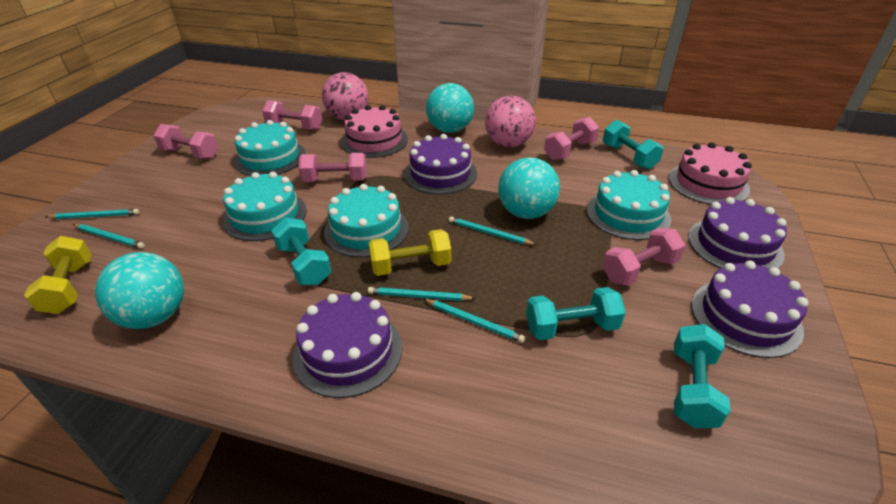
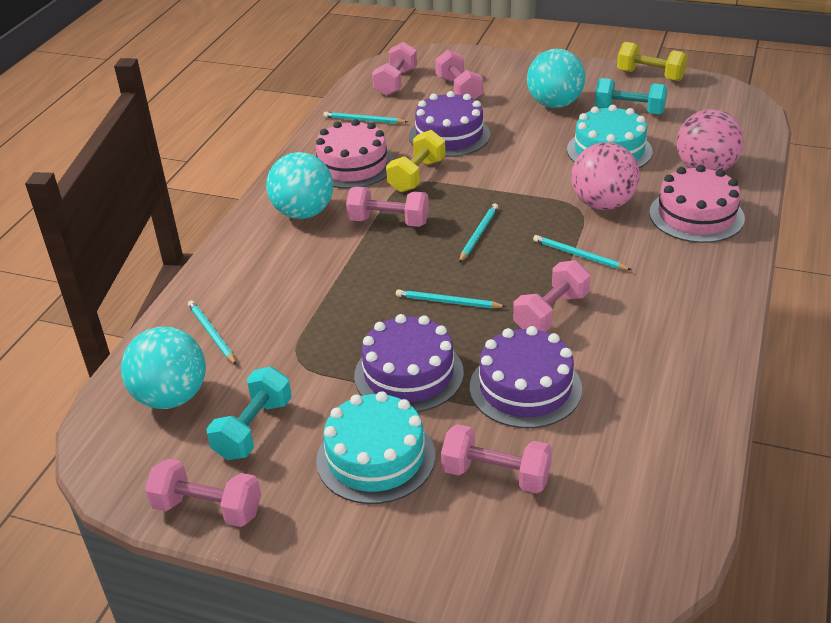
pink dumbbell: 5 -> 6
purple cake: 4 -> 3
turquoise cake: 4 -> 2
turquoise dumbbell: 4 -> 2

